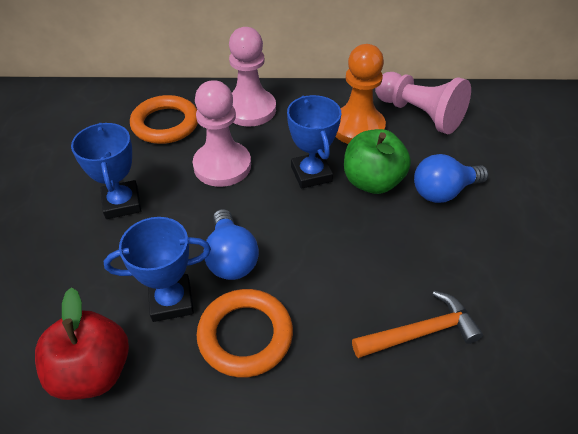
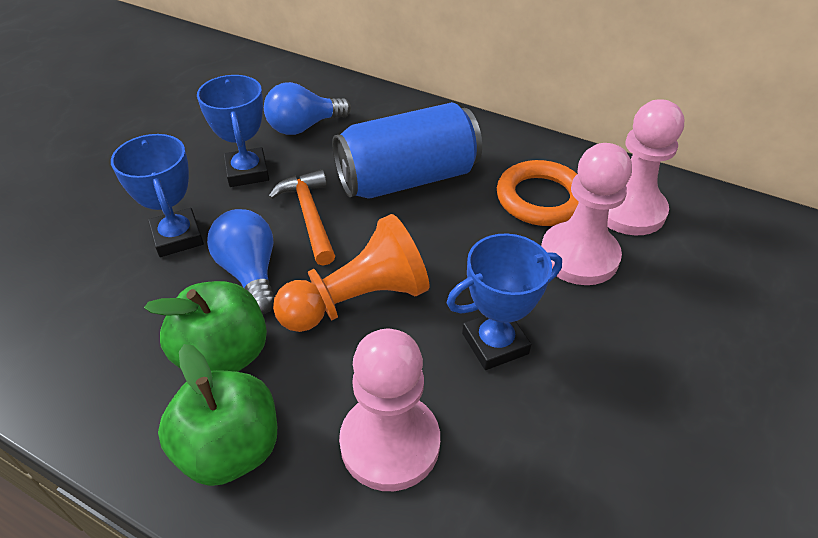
blue can: 0 -> 1
green apple: 1 -> 2
orange ring: 2 -> 1
red apple: 1 -> 0

